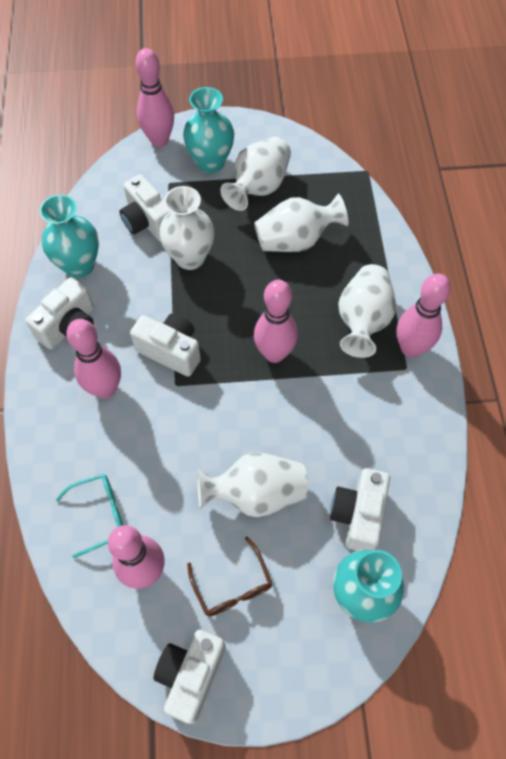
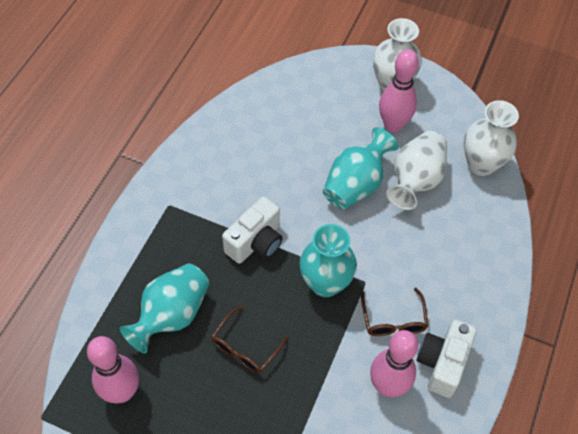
brown glasses: 1 -> 2
pink bowling pin: 5 -> 3
turquoise glasses: 1 -> 0
white camera: 5 -> 2
white vase: 5 -> 3

